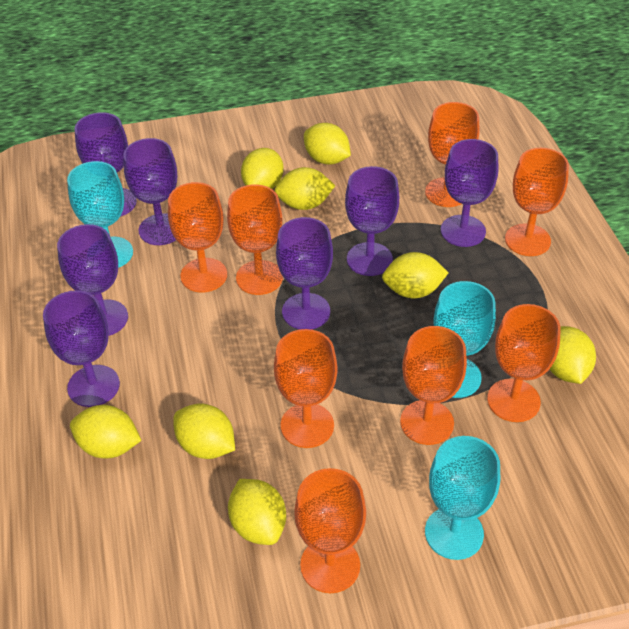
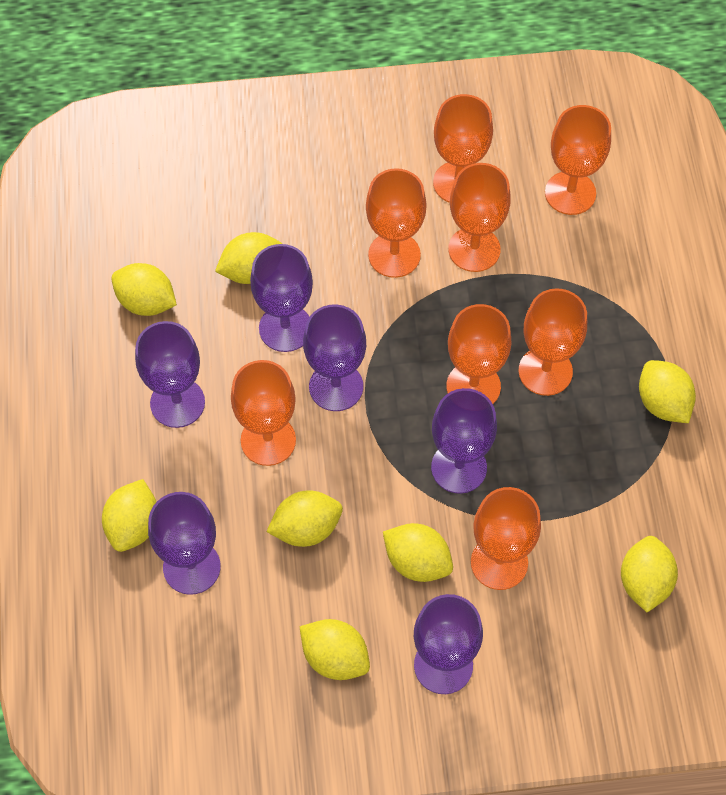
purple goblet: 7 -> 6
turquoise goblet: 3 -> 0

